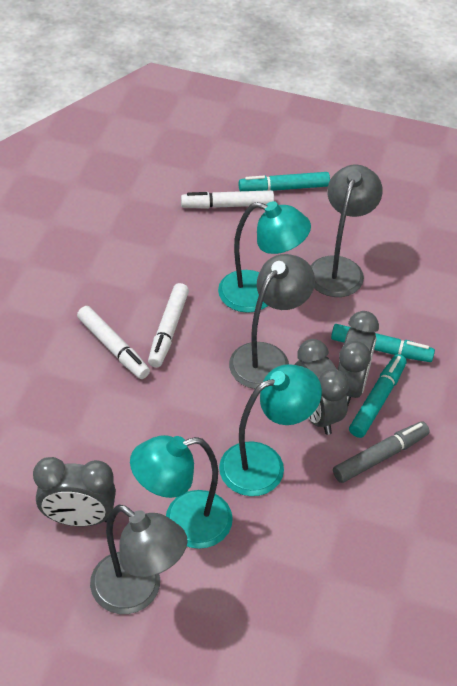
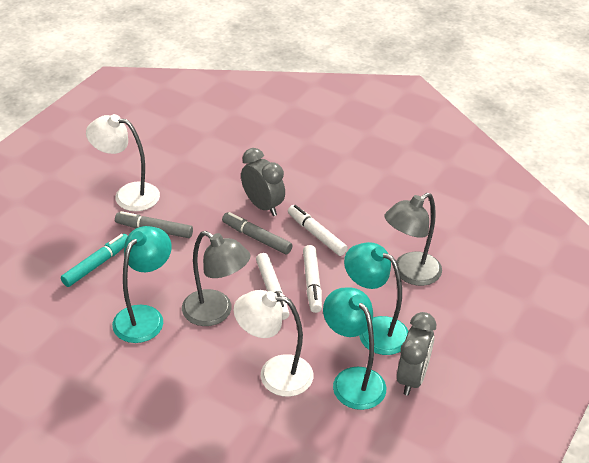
grey clock: 3 -> 2
grey lamp: 3 -> 2
grey marker: 1 -> 2
turquoise marker: 3 -> 1
white lamp: 0 -> 2

